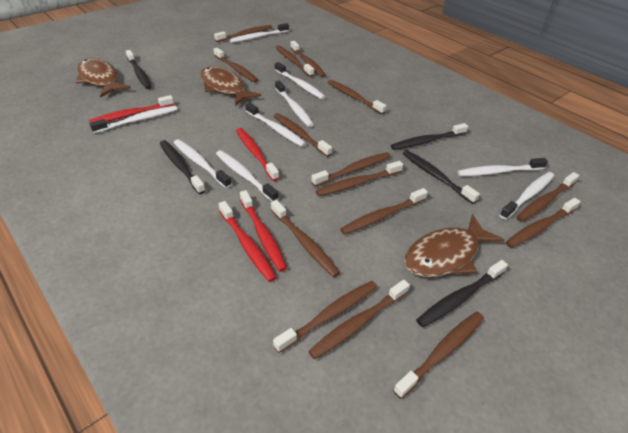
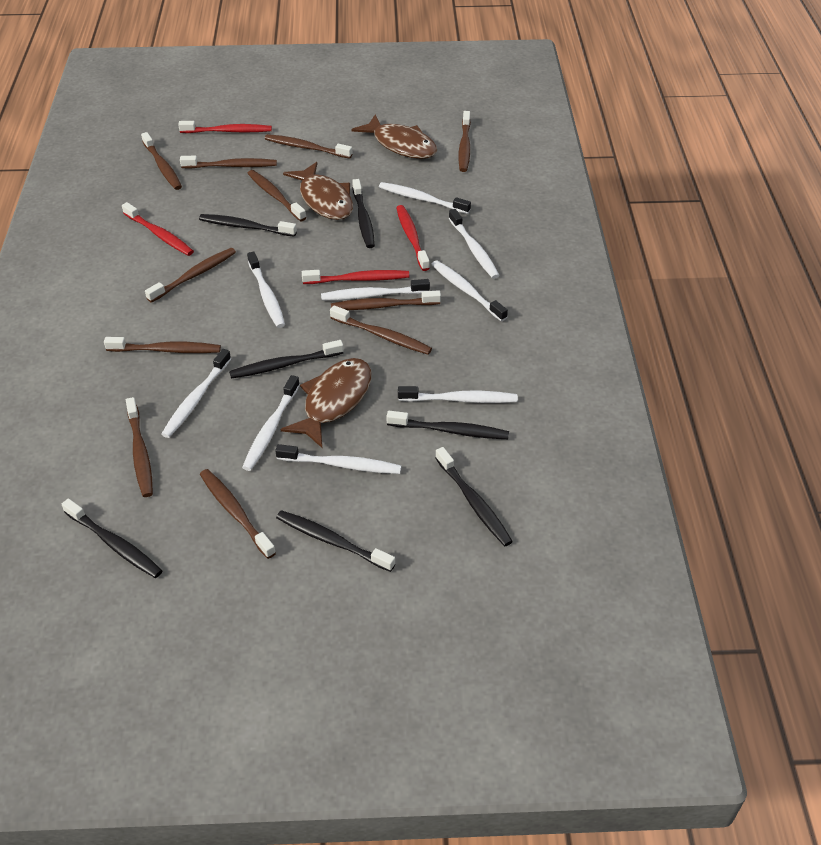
black toothbrush: 5 -> 7
brown toothbrush: 15 -> 11

